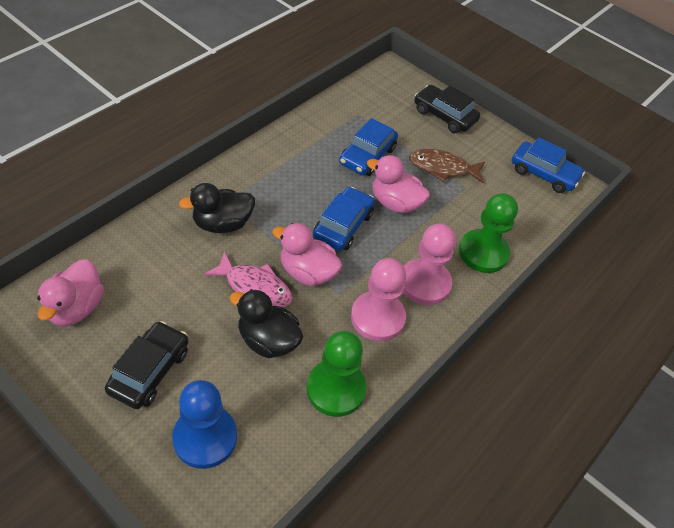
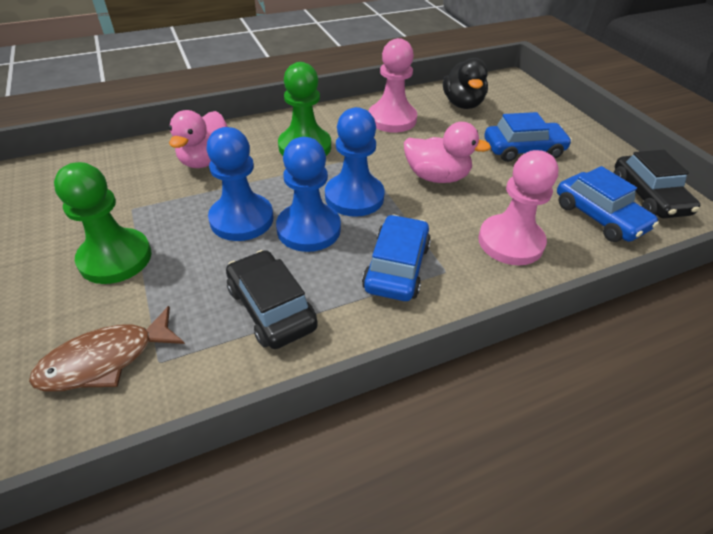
black duck: 2 -> 1
blue pawn: 1 -> 3
pink duck: 3 -> 2
pink fish: 1 -> 0

